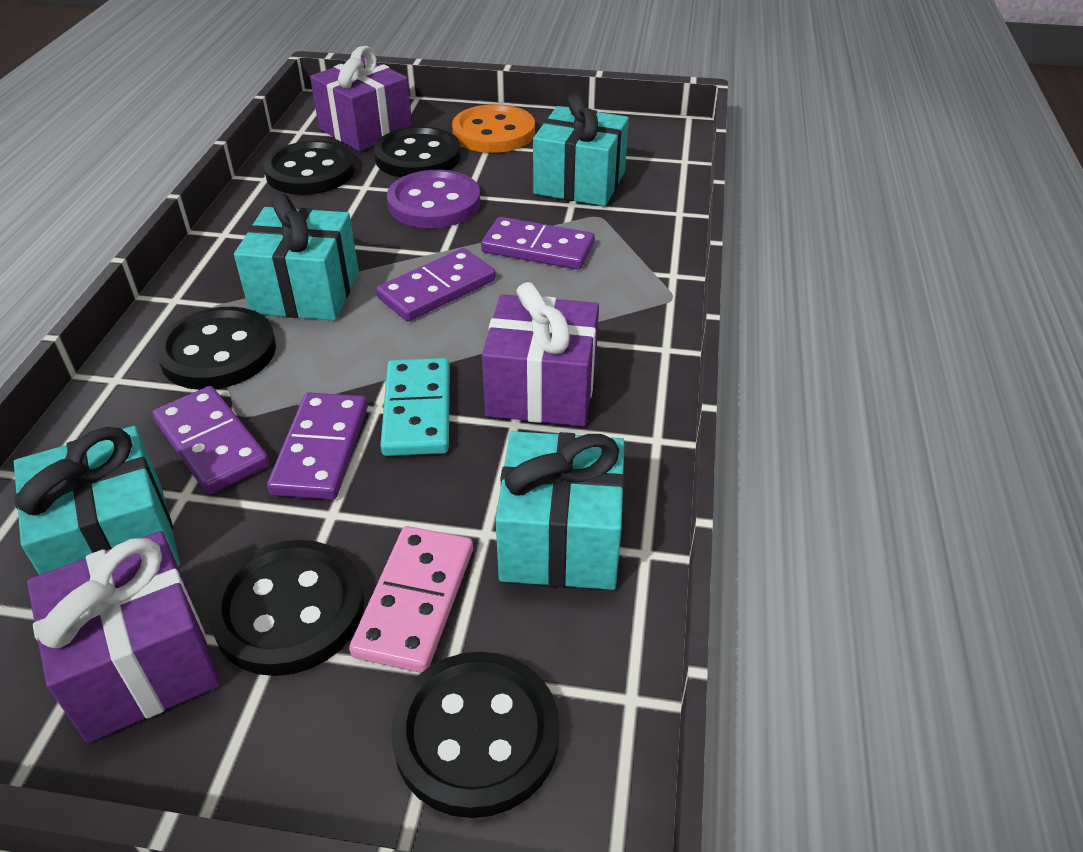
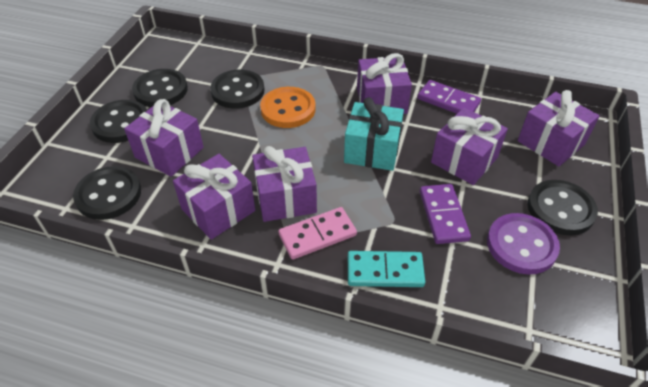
purple domino: 4 -> 2
purple gift: 3 -> 6
turquoise gift: 4 -> 1

